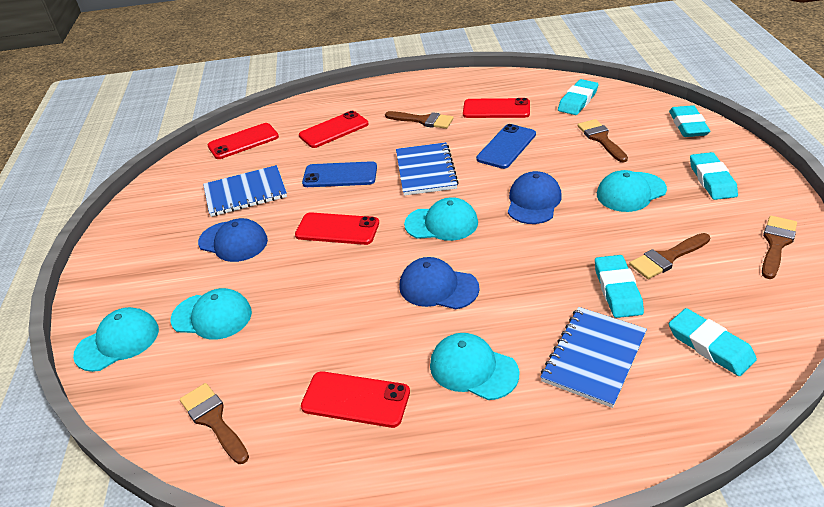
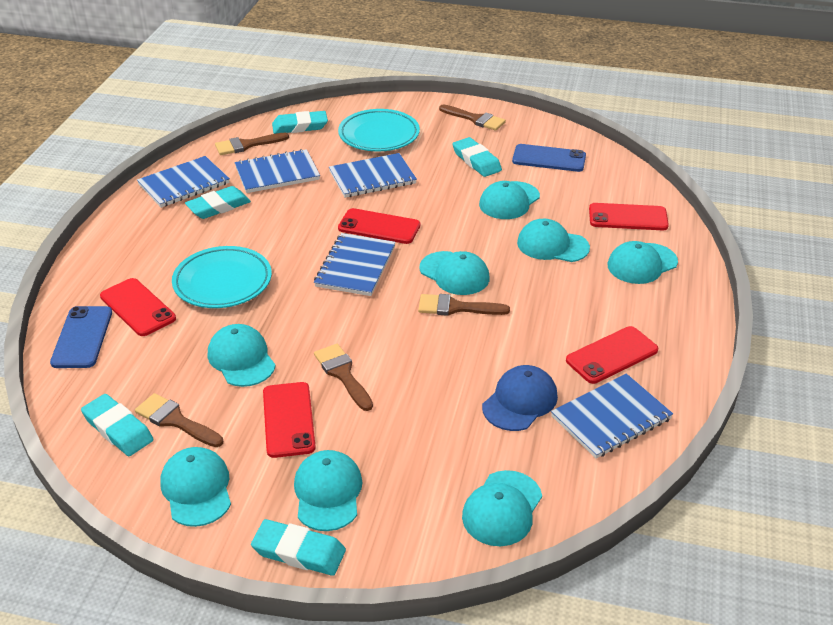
blue cap: 3 -> 1
blue notebook: 3 -> 5
turquoise cap: 5 -> 8
turquoise plate: 0 -> 2

